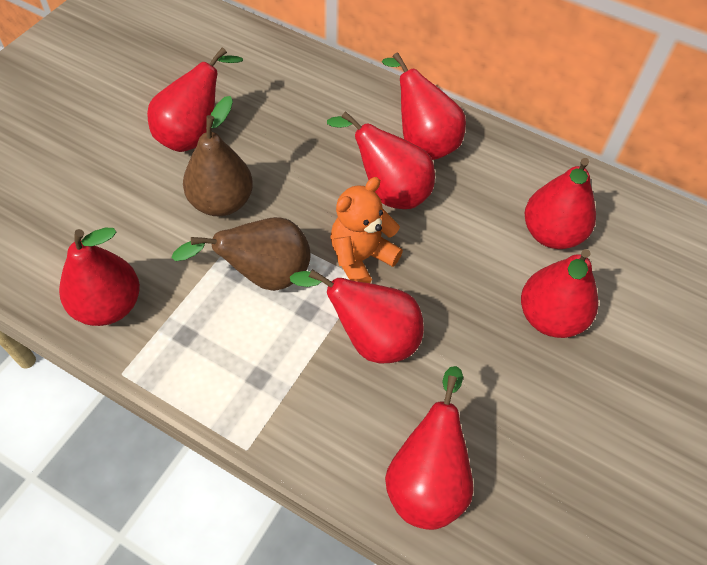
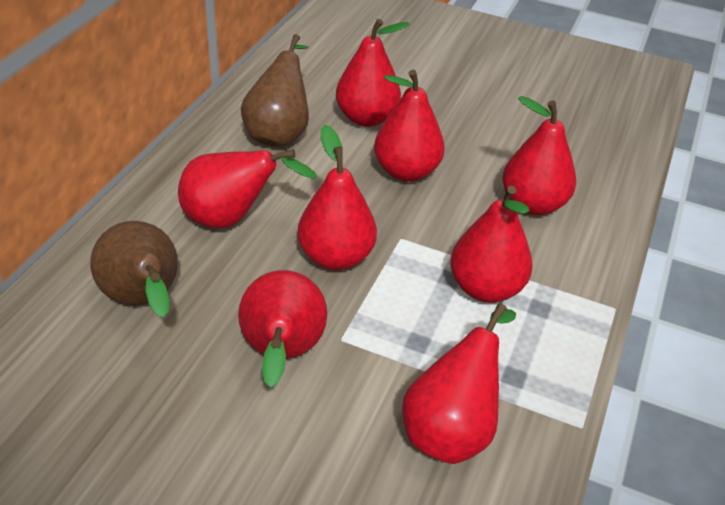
orange teddy bear: 1 -> 0

